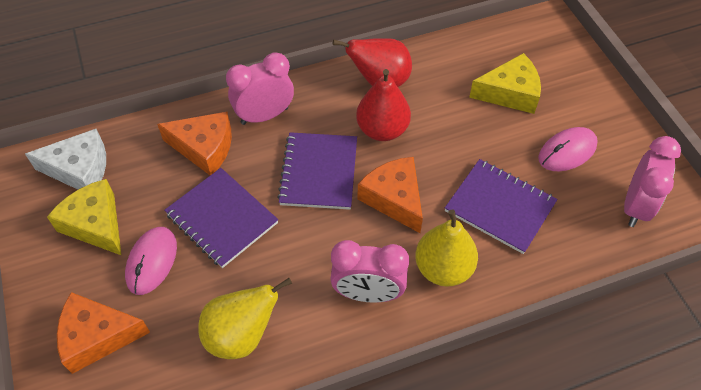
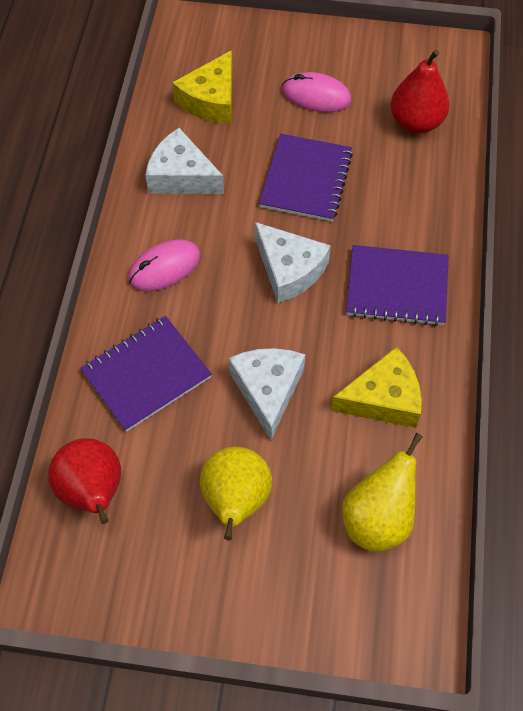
orange cheese: 3 -> 0
pink clock: 3 -> 0
white cheese: 1 -> 3

